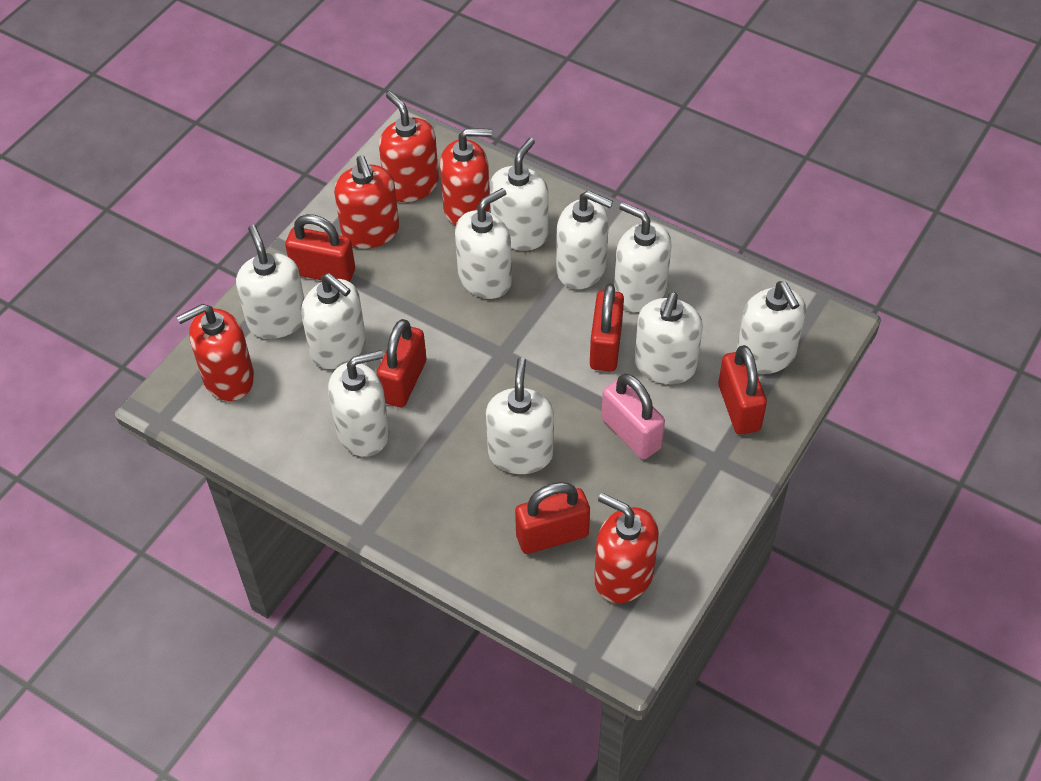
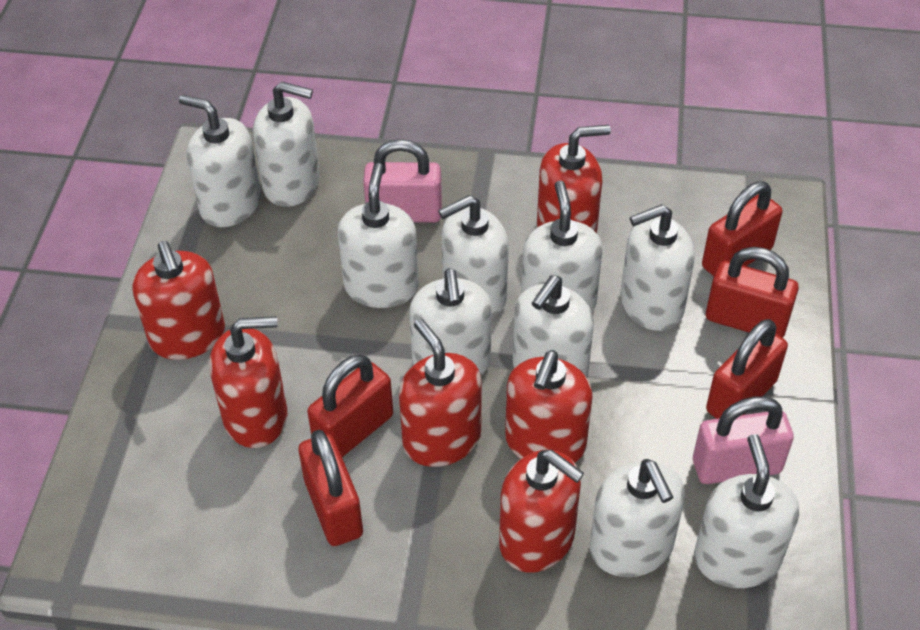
pink padlock: 1 -> 2
red soap dispenser: 5 -> 6

